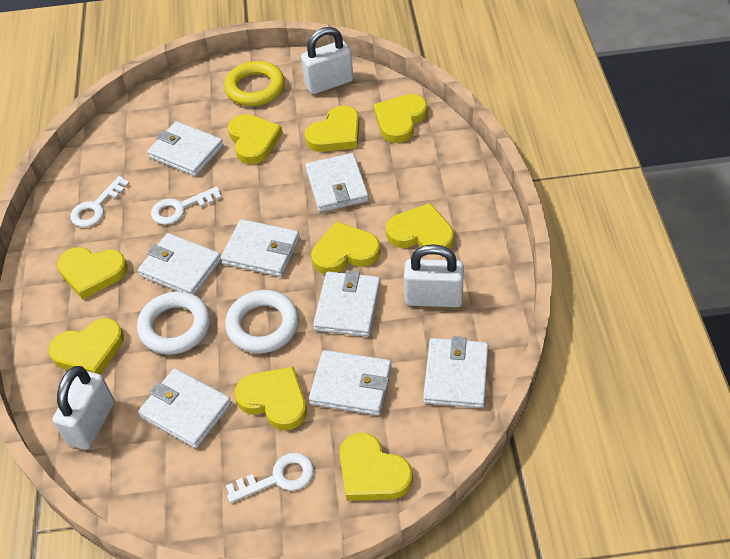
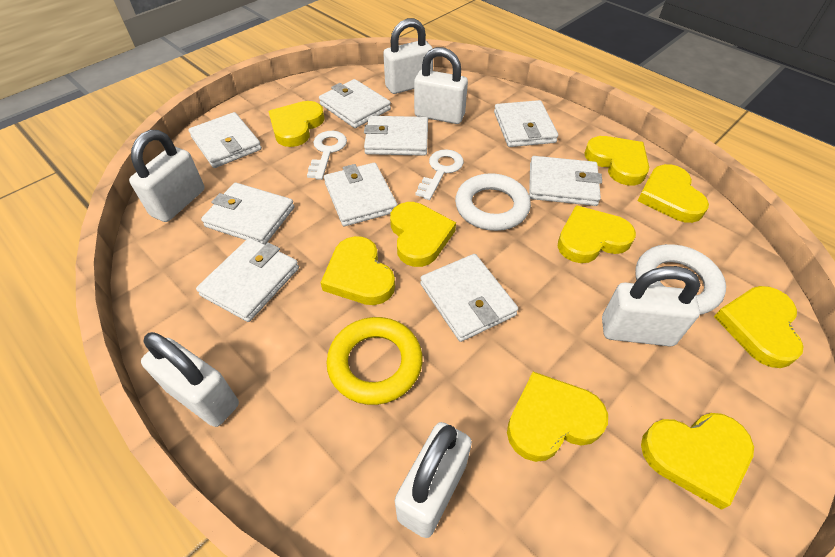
white key: 3 -> 2
white padlock: 3 -> 6
white wallet: 8 -> 9

